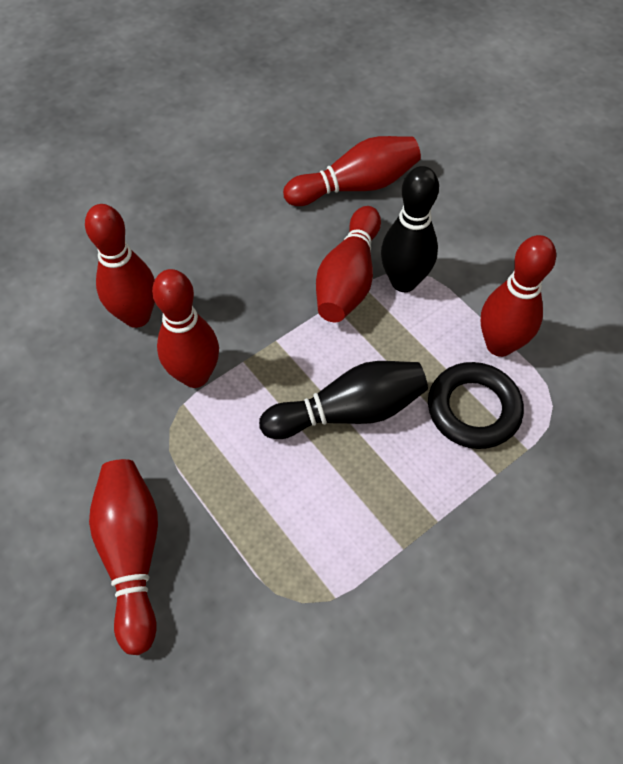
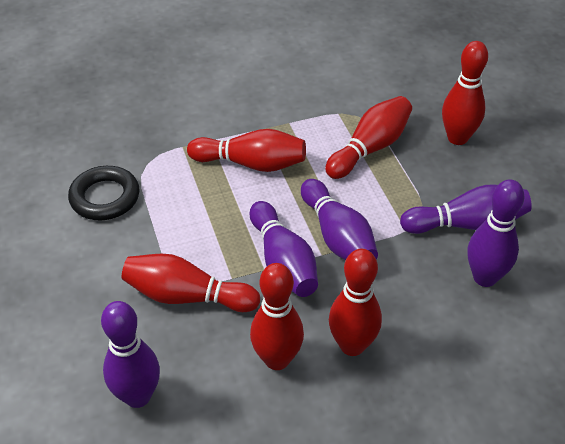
black bowling pin: 2 -> 0
purple bowling pin: 0 -> 5

